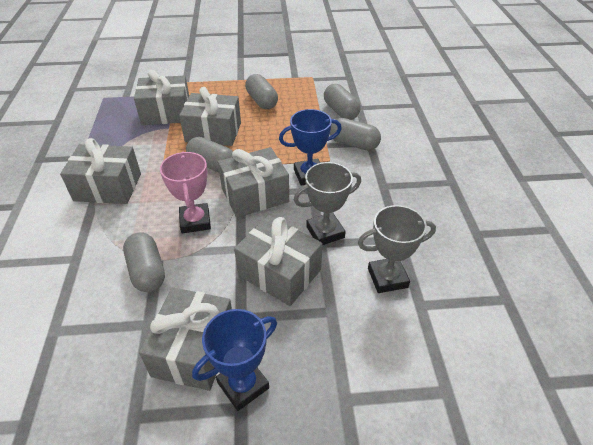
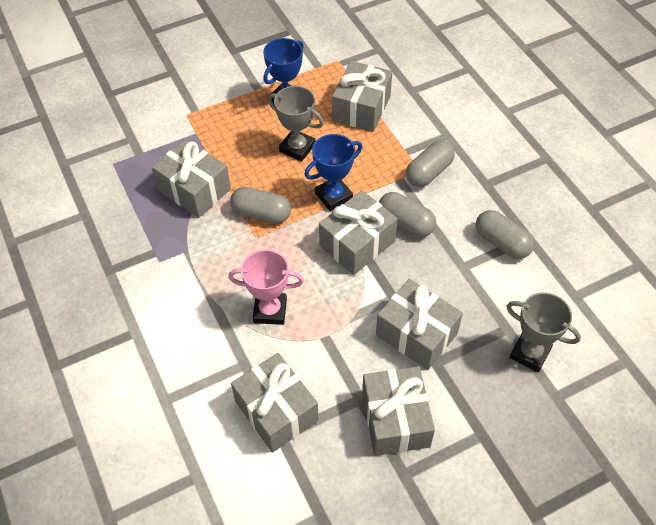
grey capsule: 5 -> 4

